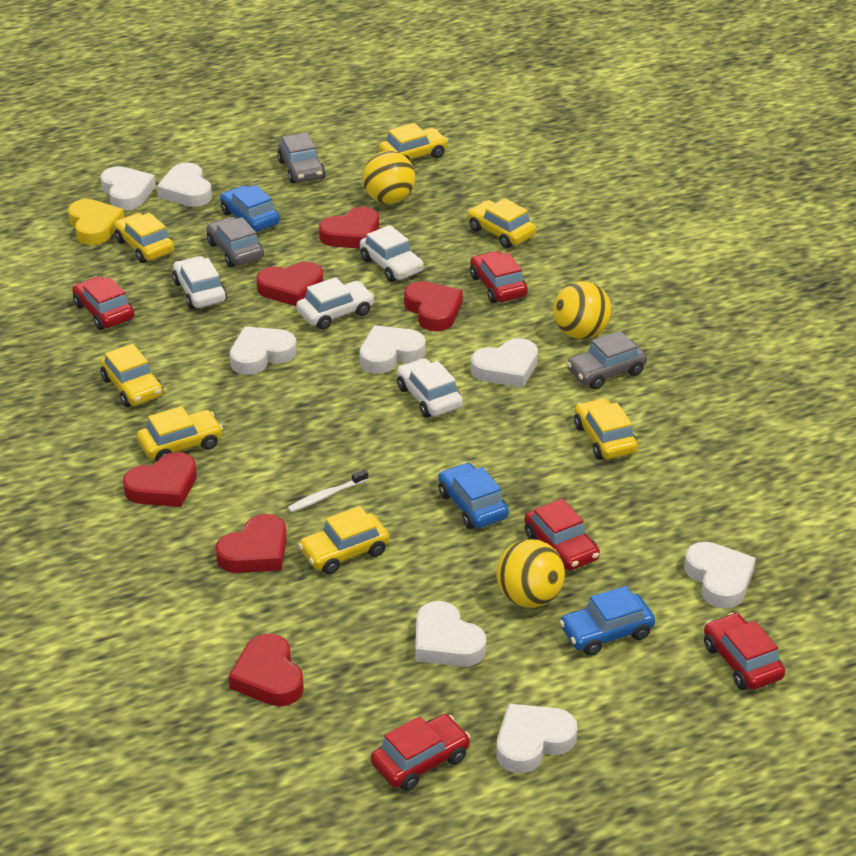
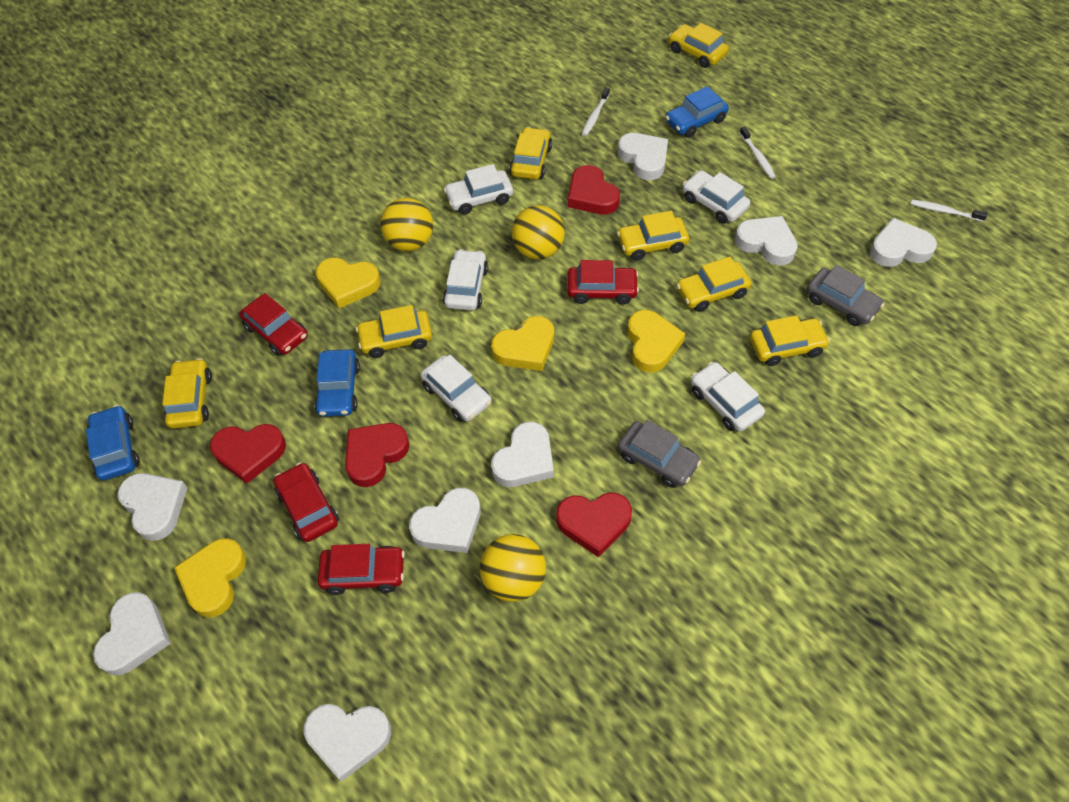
grey car: 3 -> 2
red car: 5 -> 4
red heart: 6 -> 4
white car: 4 -> 5
white toothbrush: 1 -> 3
yellow heart: 1 -> 4

